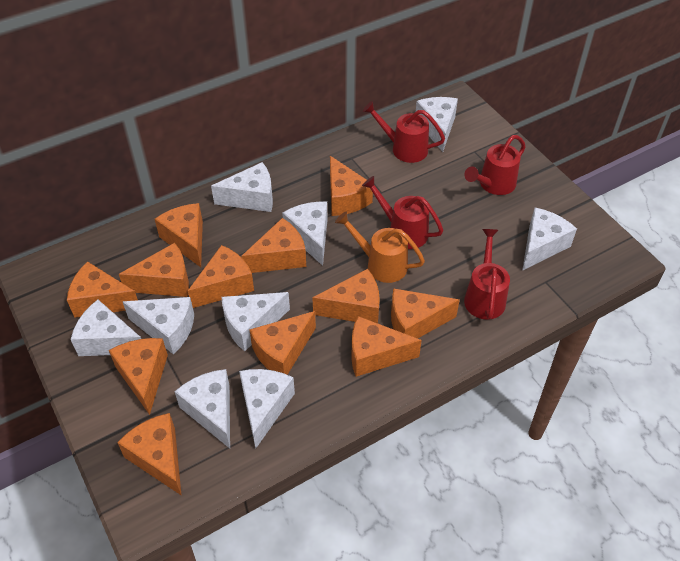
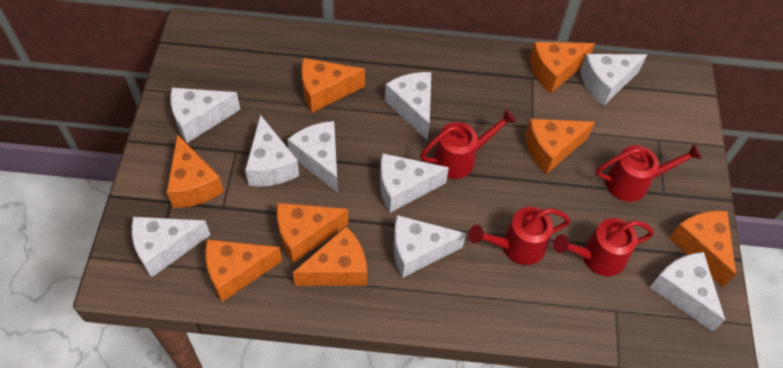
orange cheese: 12 -> 8
orange watering can: 1 -> 0

